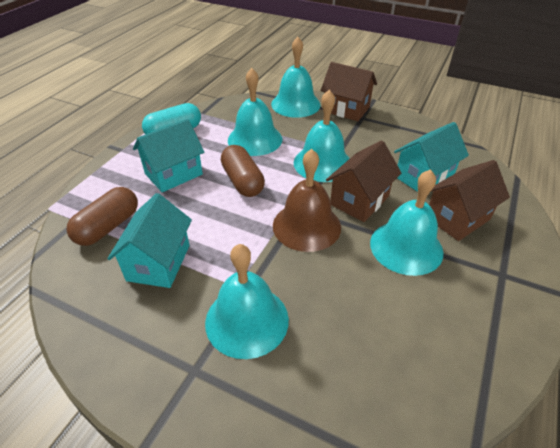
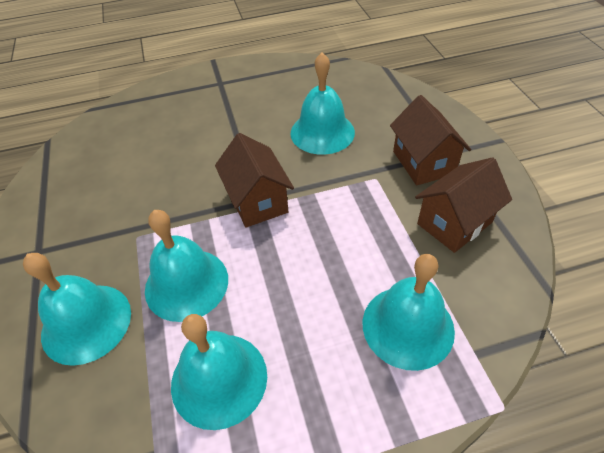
brown bell: 1 -> 0
brown capsule: 2 -> 0
turquoise capsule: 1 -> 0
turquoise house: 3 -> 0

